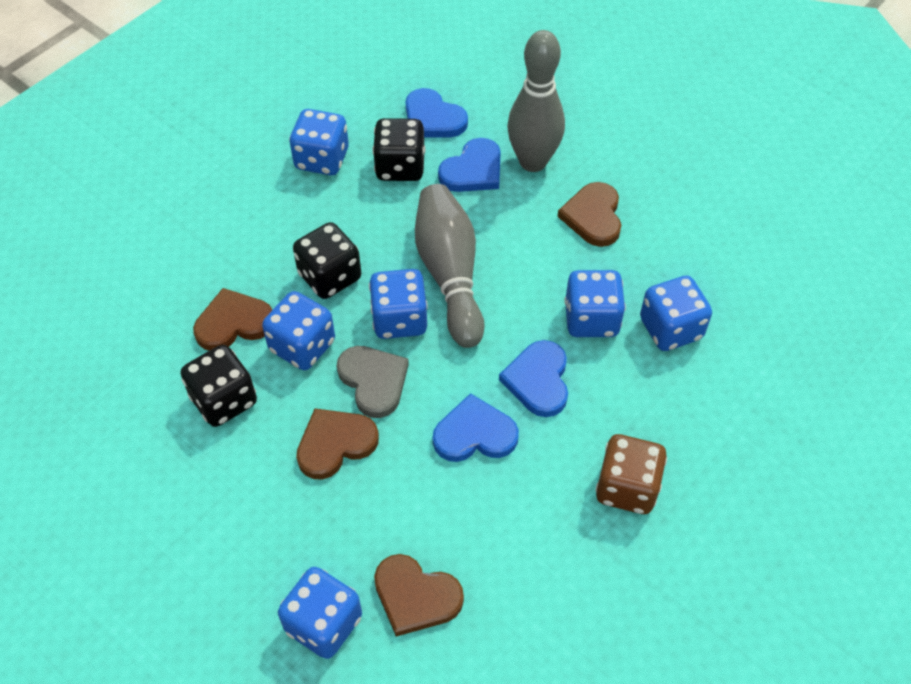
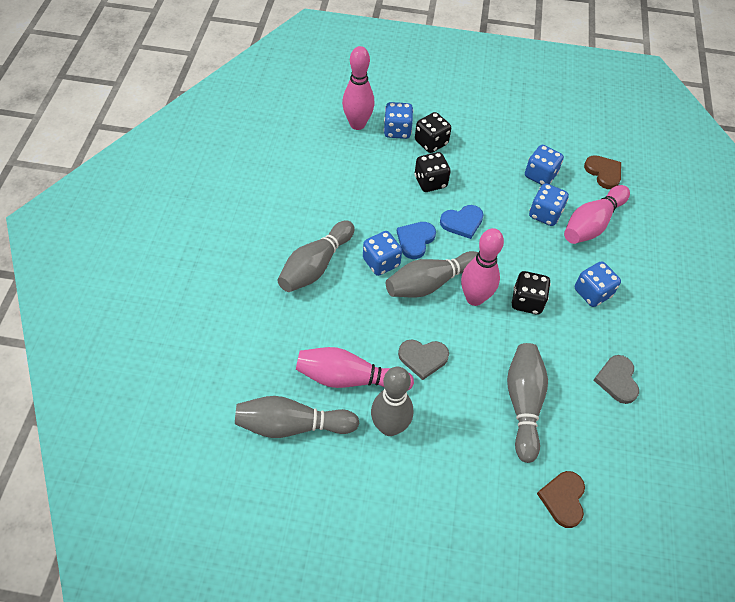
blue dice: 6 -> 5
blue heart: 4 -> 2
brown dice: 1 -> 0
brown heart: 4 -> 2
grey bowling pin: 2 -> 5
grey heart: 1 -> 2
pink bowling pin: 0 -> 4

